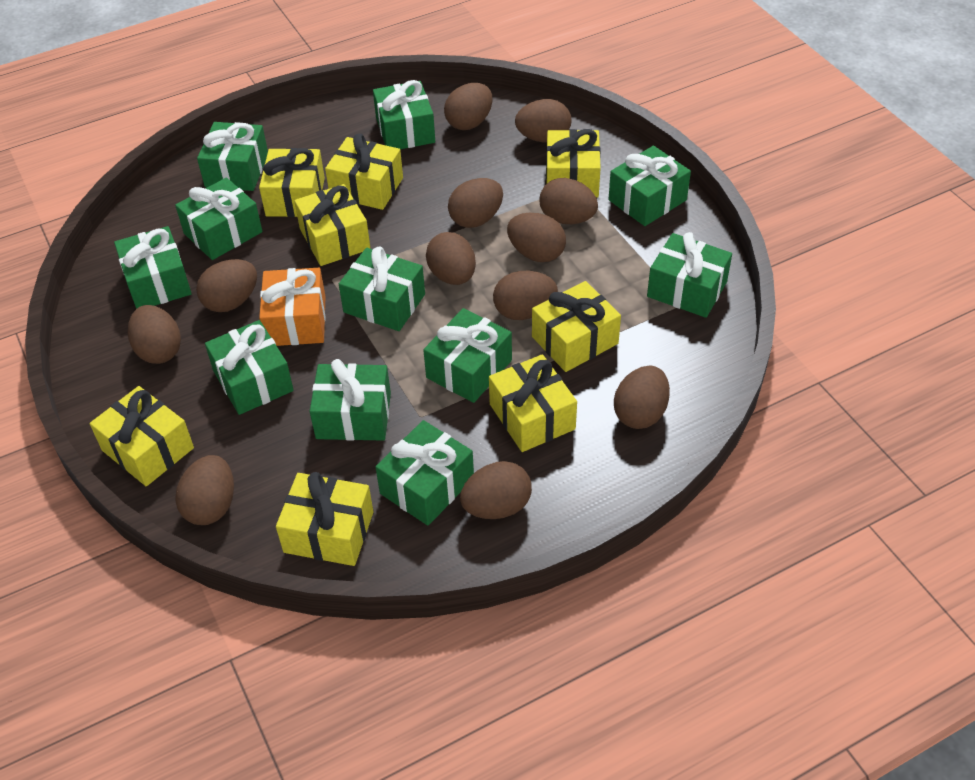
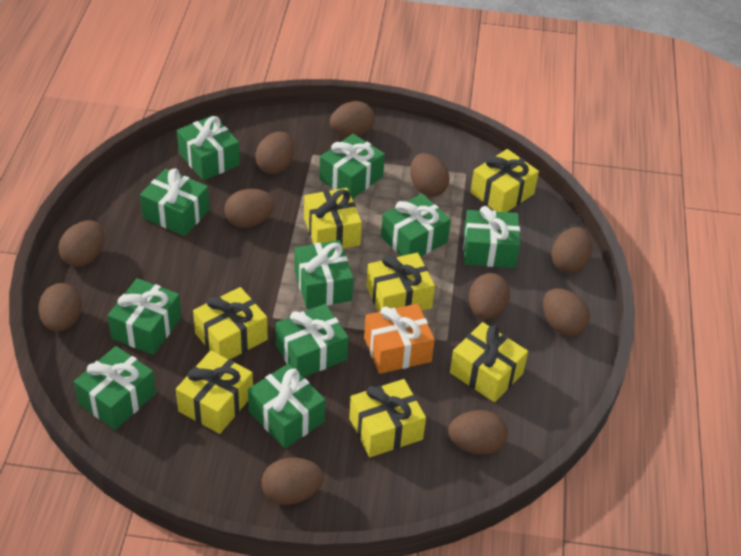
brown egg: 12 -> 11
green gift: 11 -> 10
yellow gift: 8 -> 7

